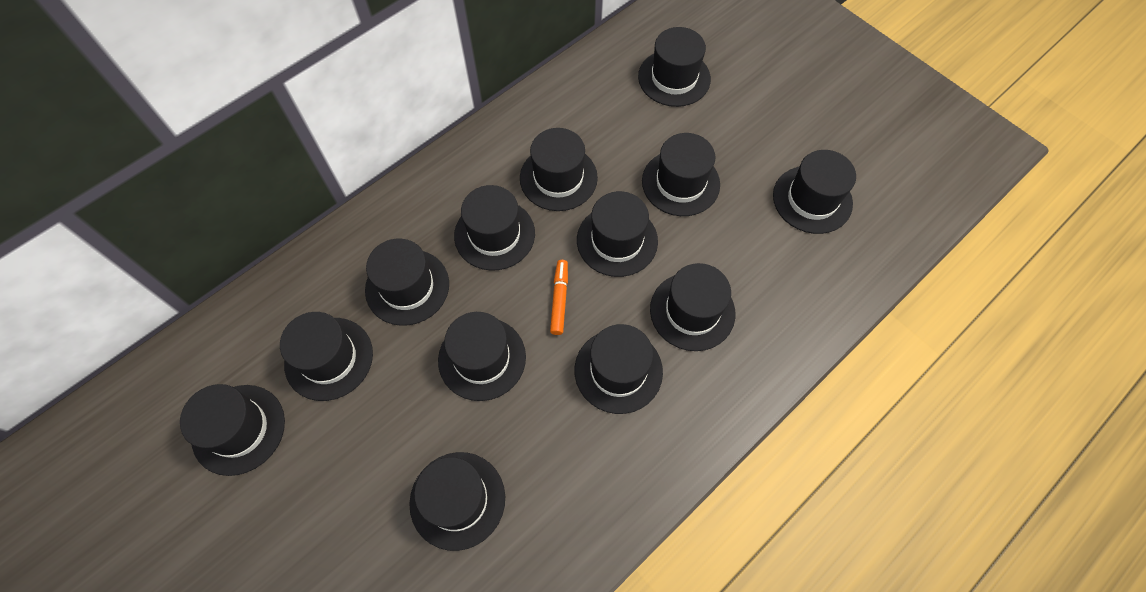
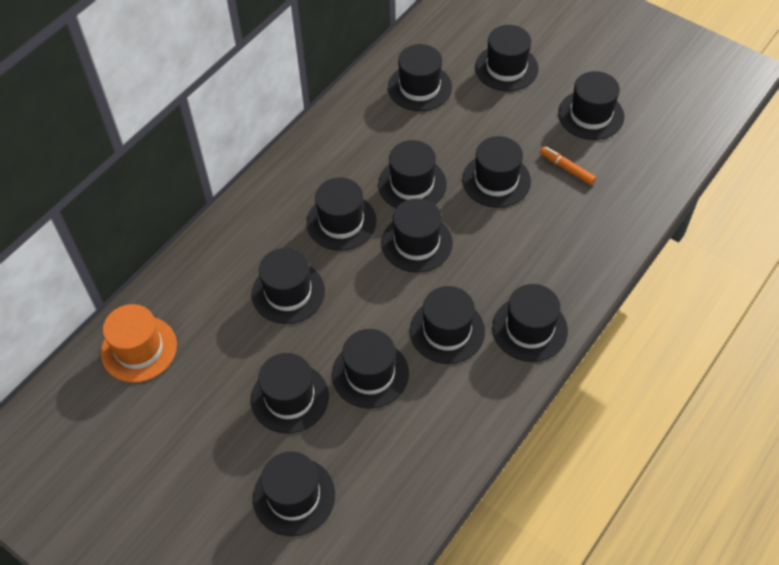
orange hat: 0 -> 1

